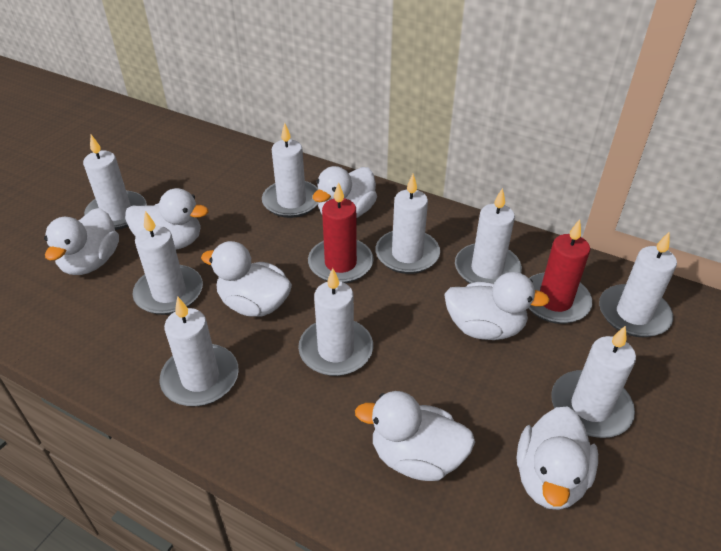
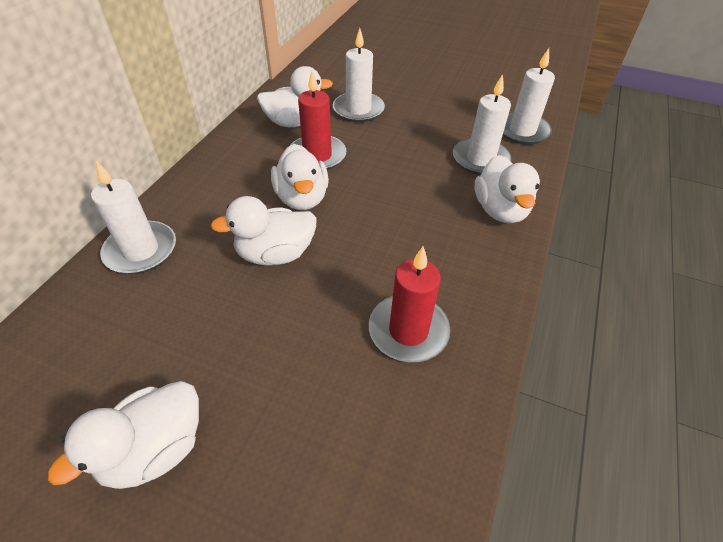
white candle: 9 -> 4
white duck: 7 -> 5

